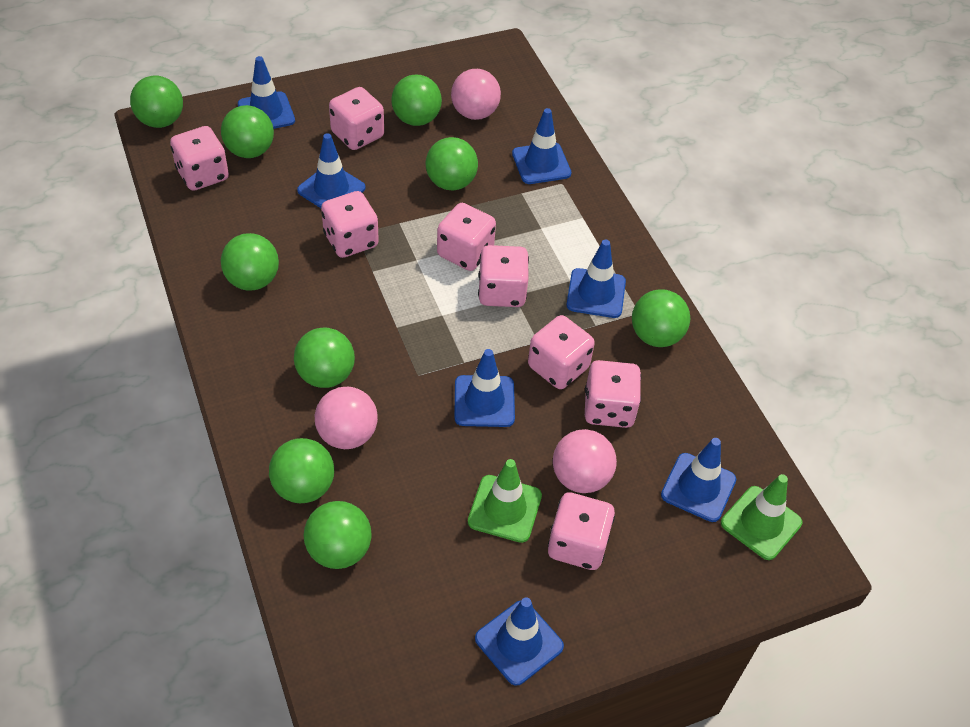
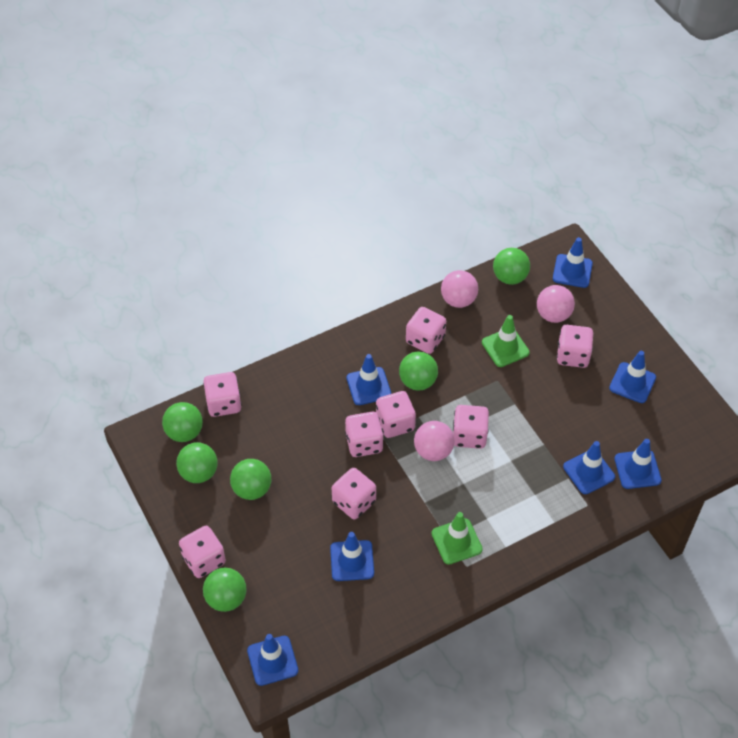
green ball: 9 -> 6

